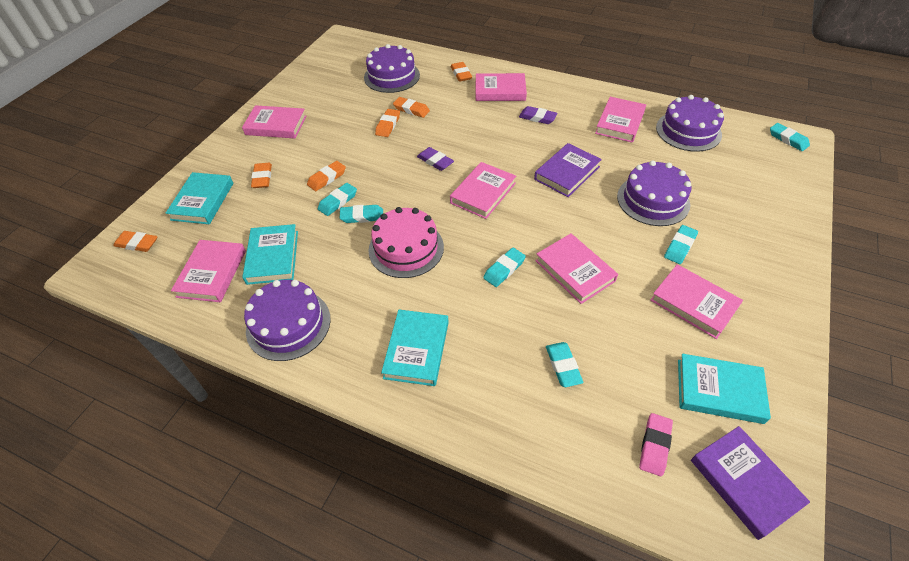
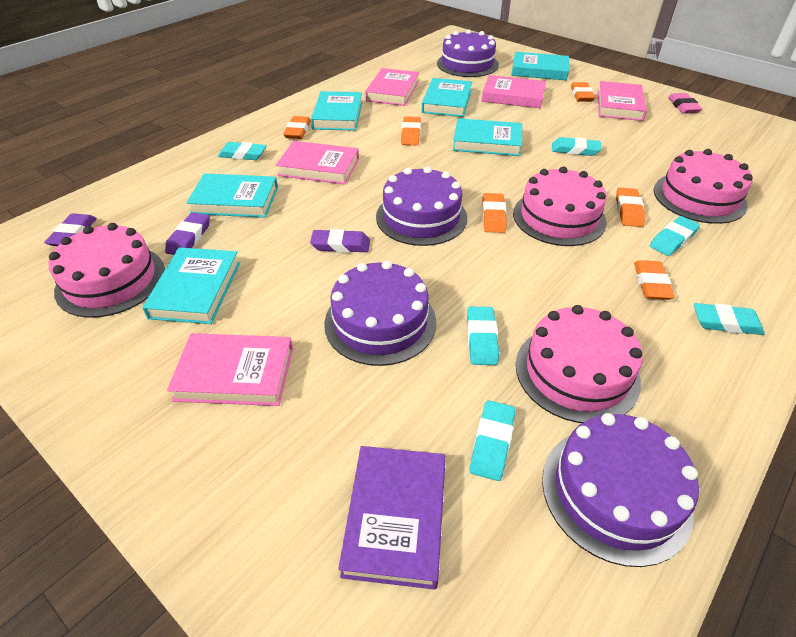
pink book: 7 -> 5
pink cake: 1 -> 4
purple book: 2 -> 1
purple eraser: 2 -> 3
turquoise book: 4 -> 6

